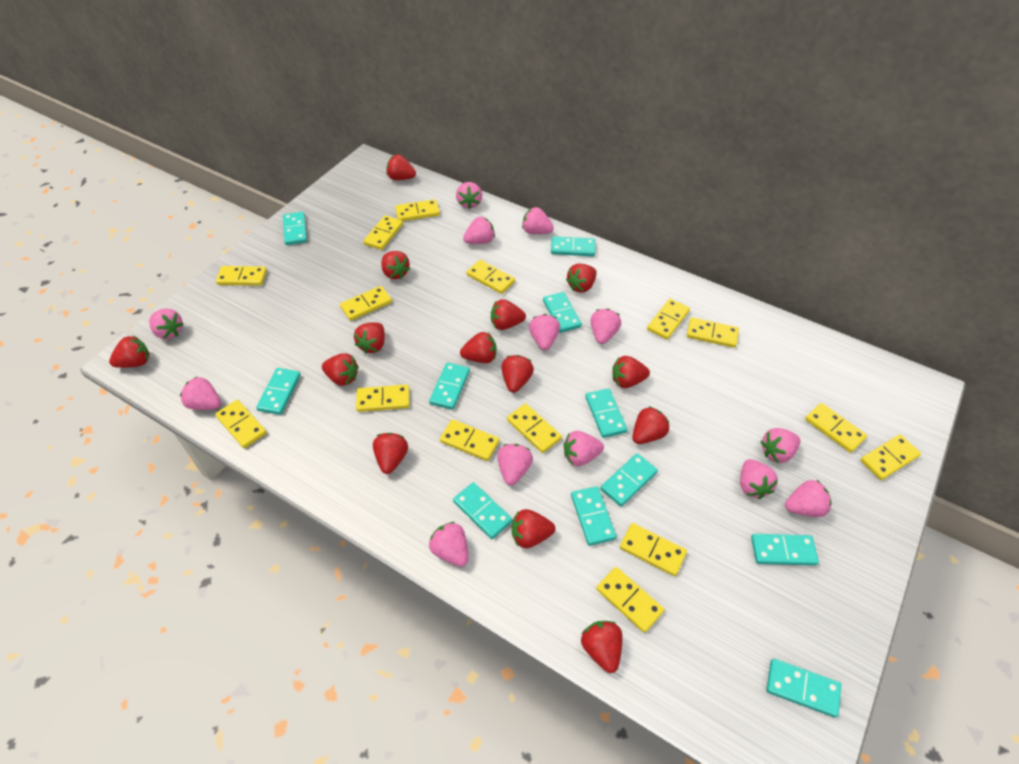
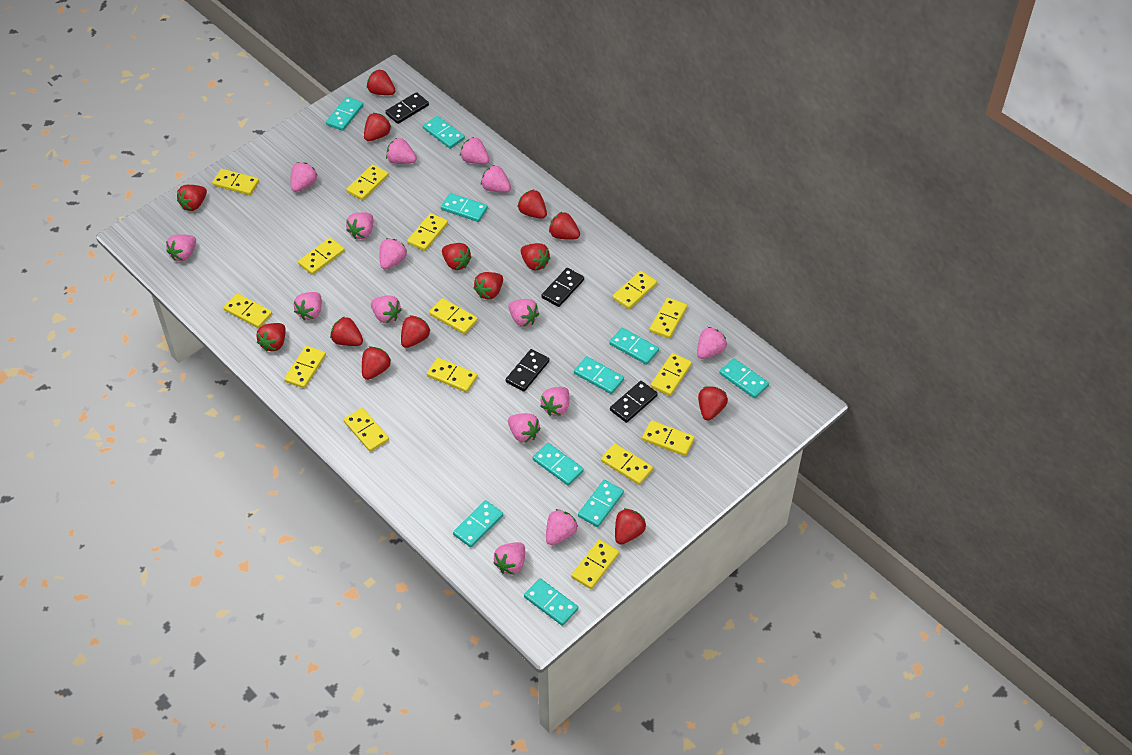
black domino: 0 -> 4
pink strawberry: 13 -> 15
turquoise domino: 11 -> 10

